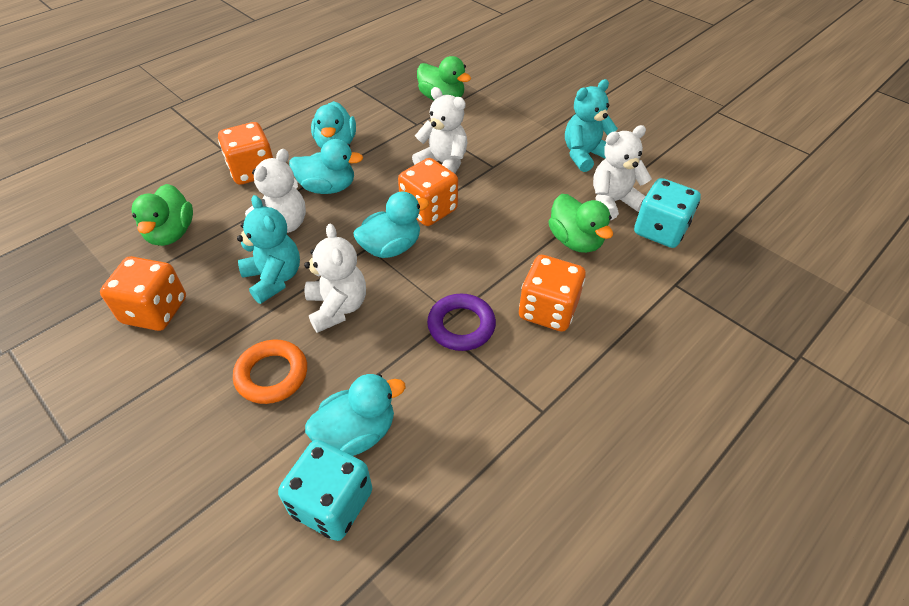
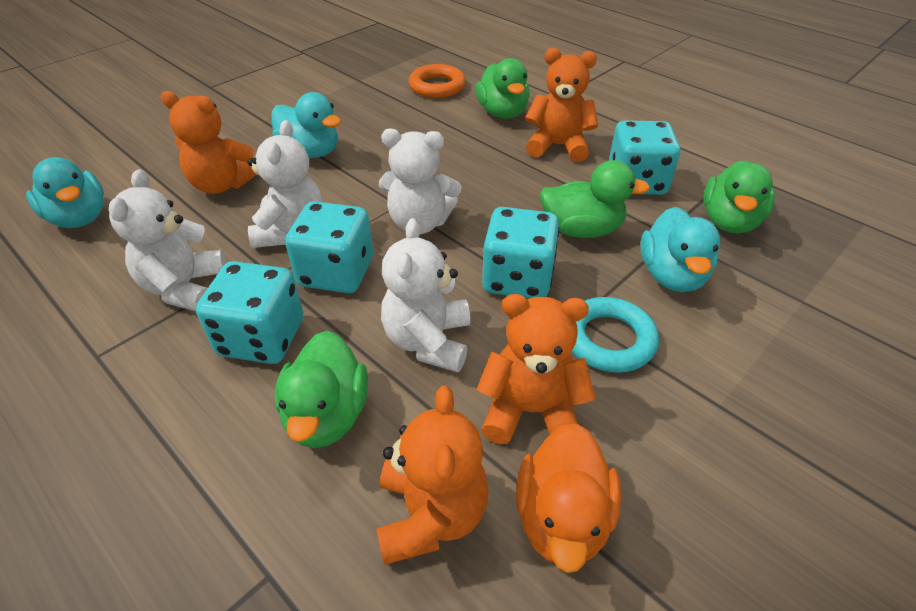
green duck: 3 -> 4
orange dice: 4 -> 0
orange duck: 0 -> 1
orange teddy bear: 0 -> 4
purple ring: 1 -> 0
turquoise dice: 2 -> 4
turquoise duck: 4 -> 3
turquoise ring: 0 -> 1
turquoise teddy bear: 2 -> 0

